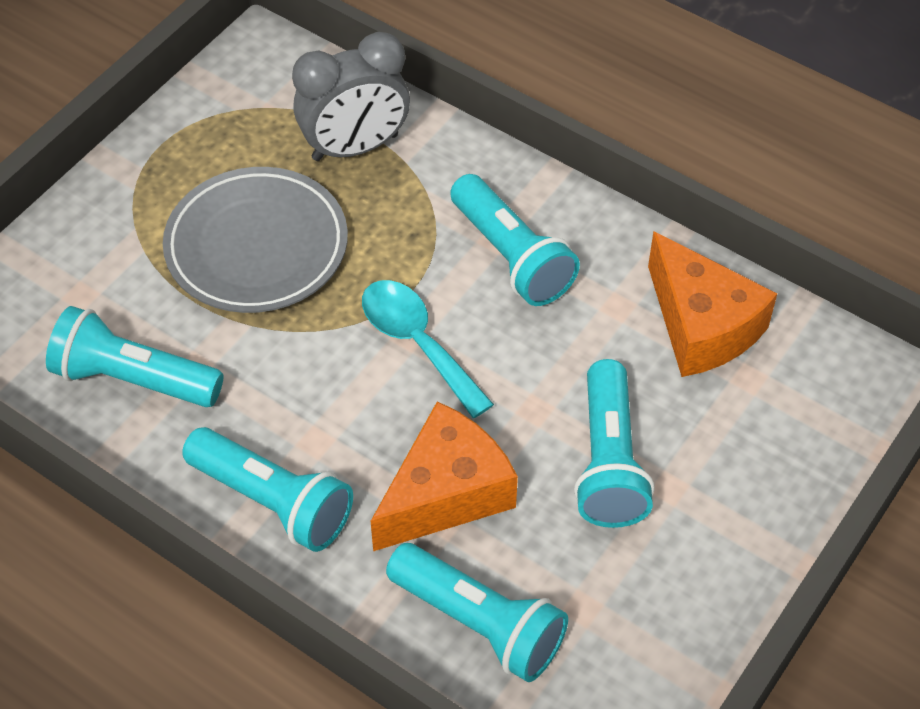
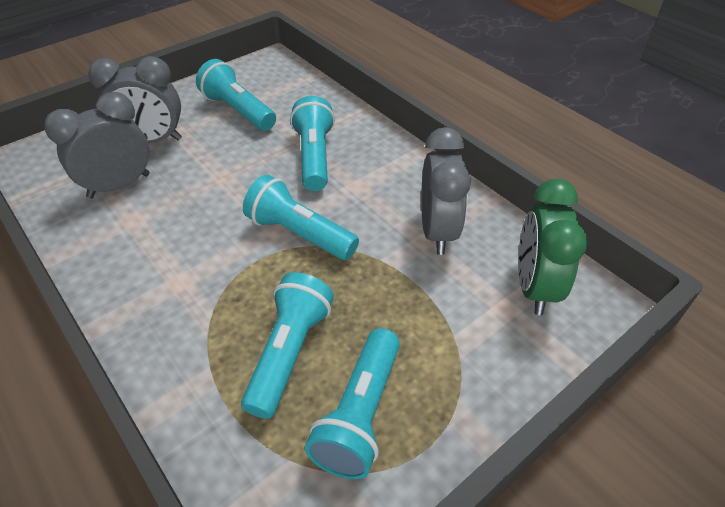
green clock: 0 -> 1
grey clock: 1 -> 3
grey plate: 1 -> 0
orange cheese: 2 -> 0
turquoise spoon: 1 -> 0

